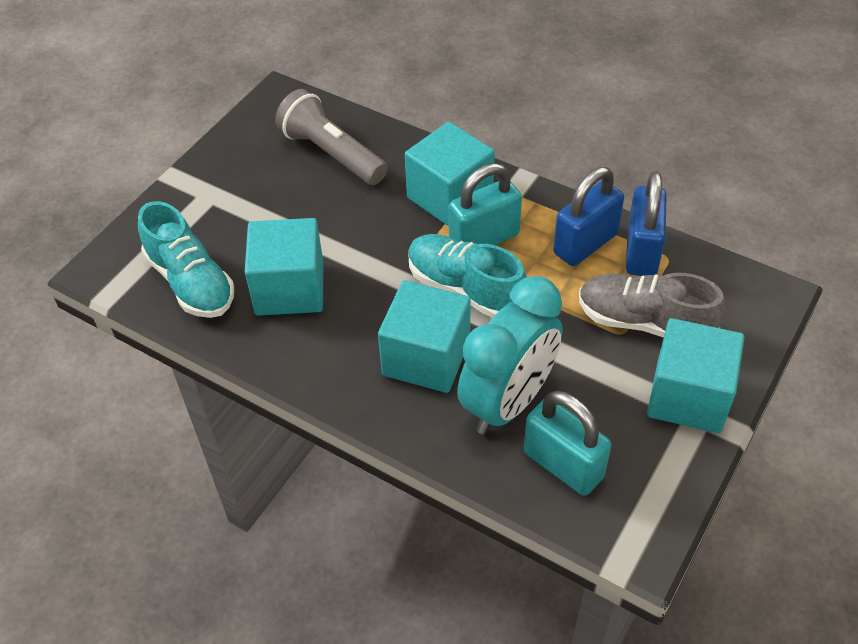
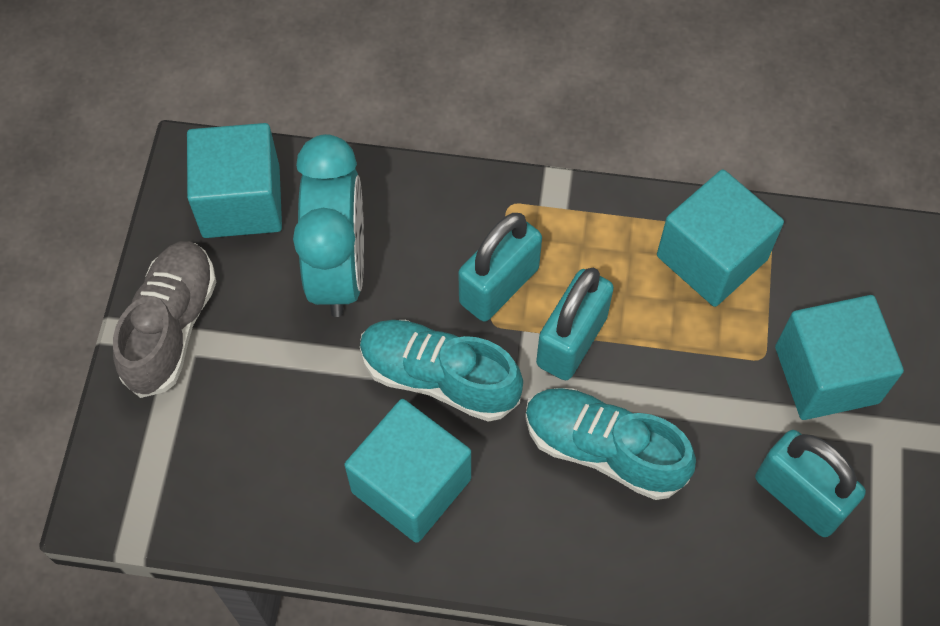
blue padlock: 2 -> 0
grey flashlight: 1 -> 0
turquoise padlock: 2 -> 3

